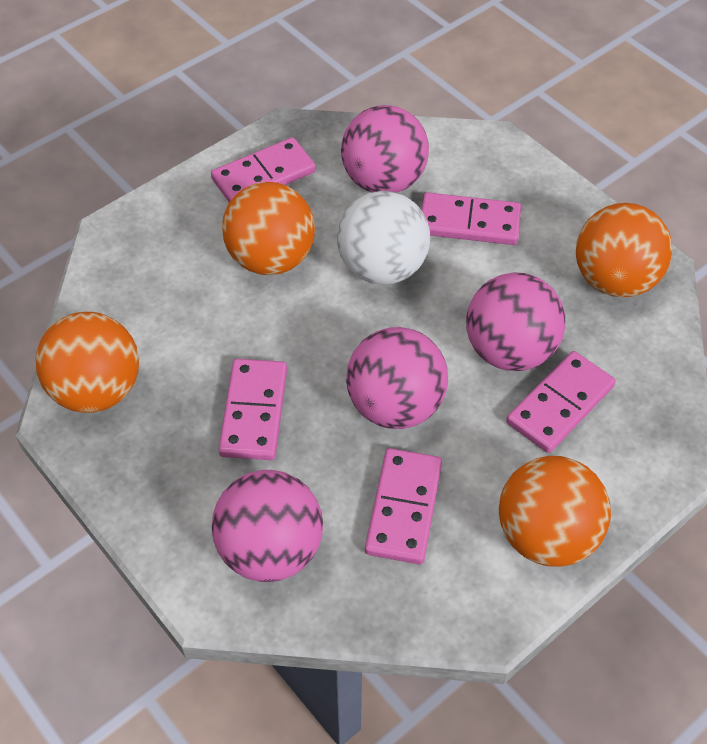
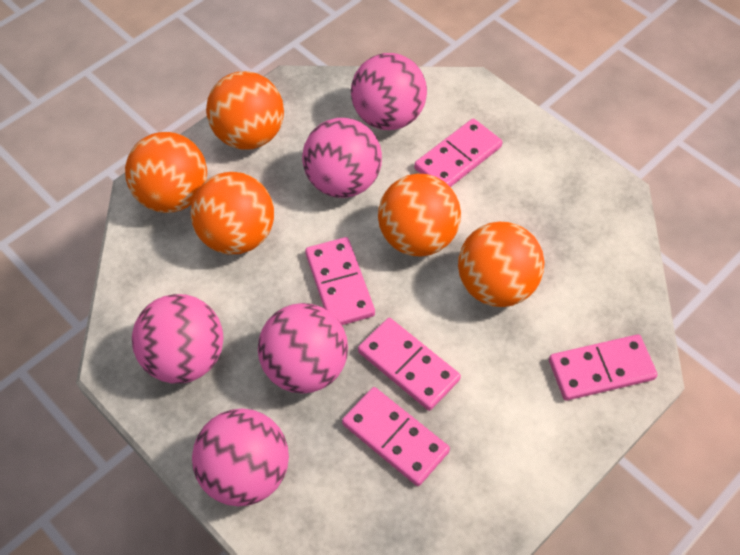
orange ball: 4 -> 5
pink ball: 4 -> 5
white ball: 1 -> 0

